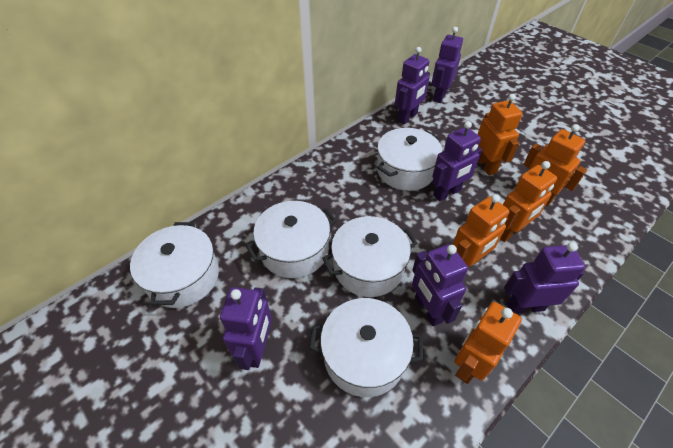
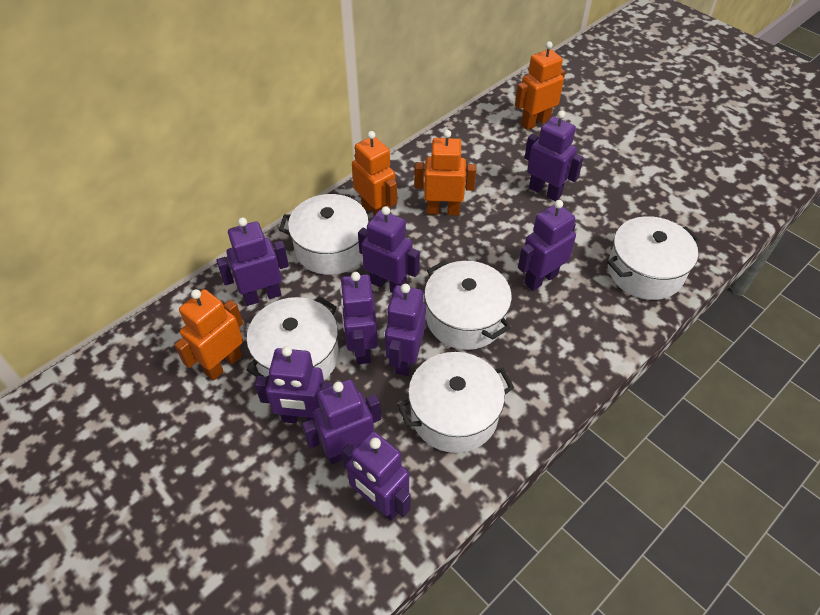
orange robot: 5 -> 4
purple robot: 6 -> 9

